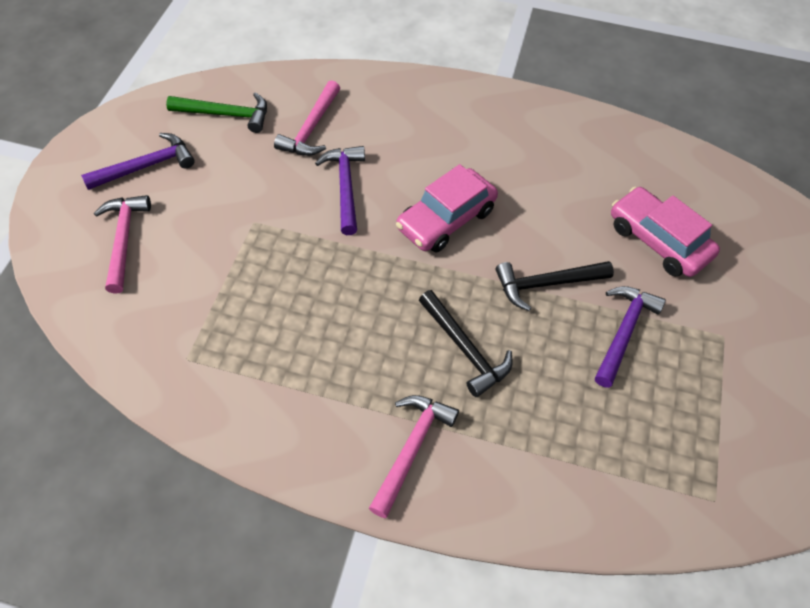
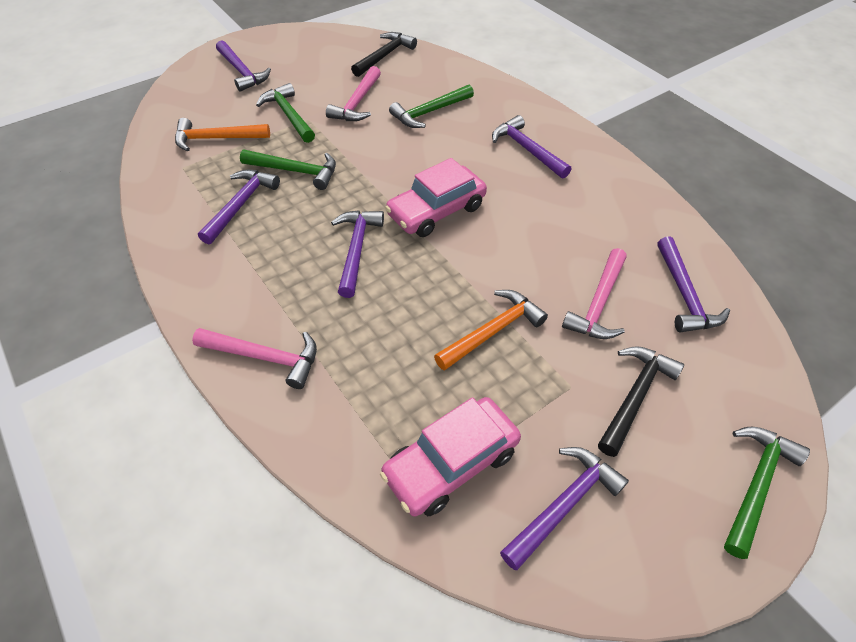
green hammer: 1 -> 4
orange hammer: 0 -> 2
purple hammer: 3 -> 6

